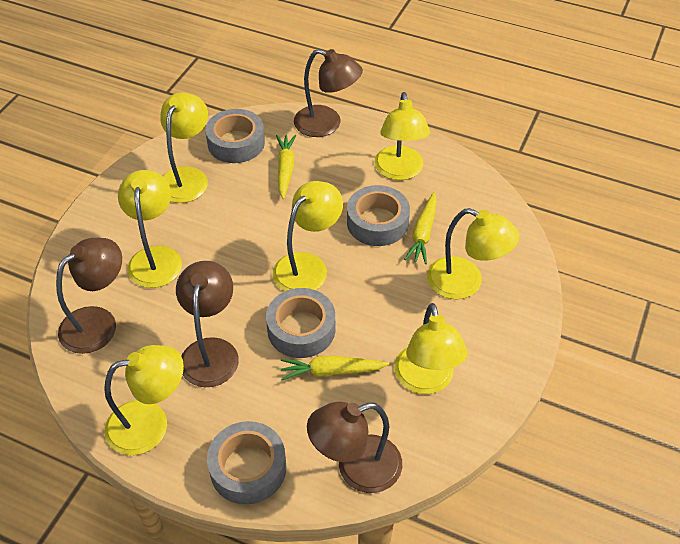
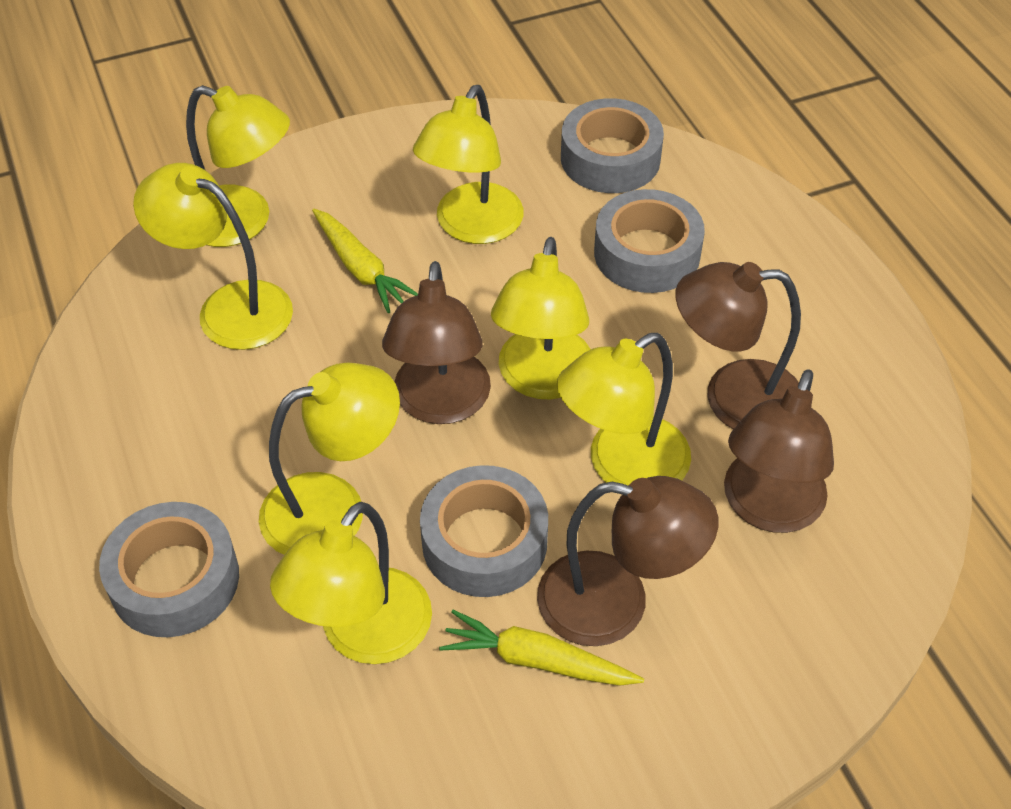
yellow carrot: 3 -> 2

